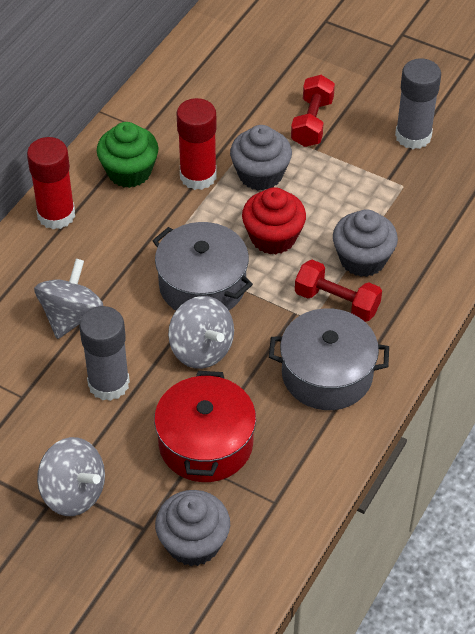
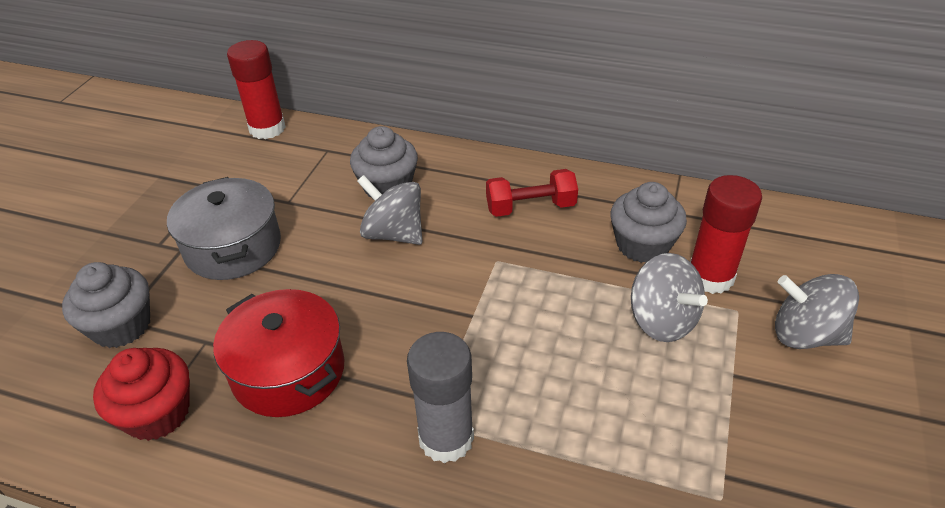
green cupcake: 1 -> 0
grey glue stick: 2 -> 1
grey pot: 2 -> 1
red dumbbell: 2 -> 1

